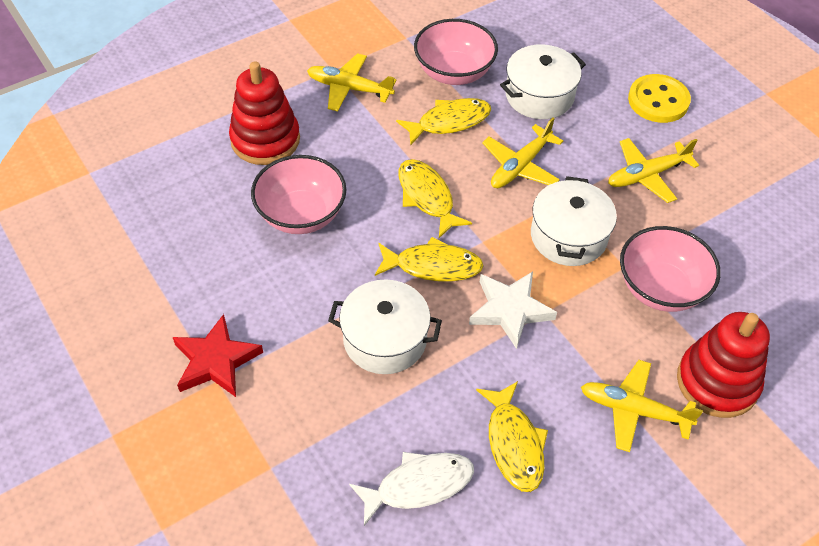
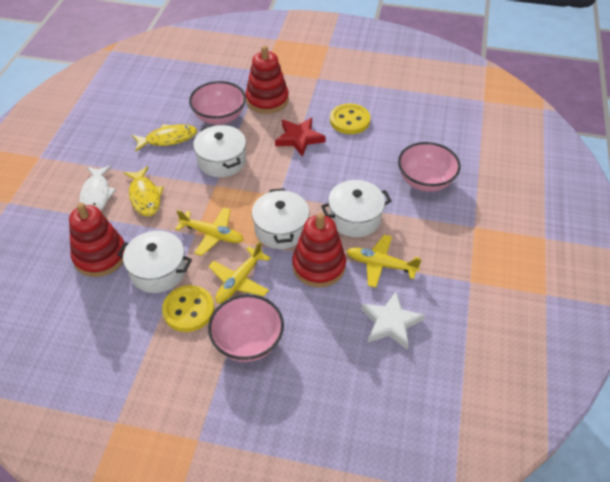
red stacking toy: 2 -> 3
white pot: 3 -> 4
yellow button: 1 -> 2
yellow fish: 4 -> 2
yellow plane: 4 -> 3

